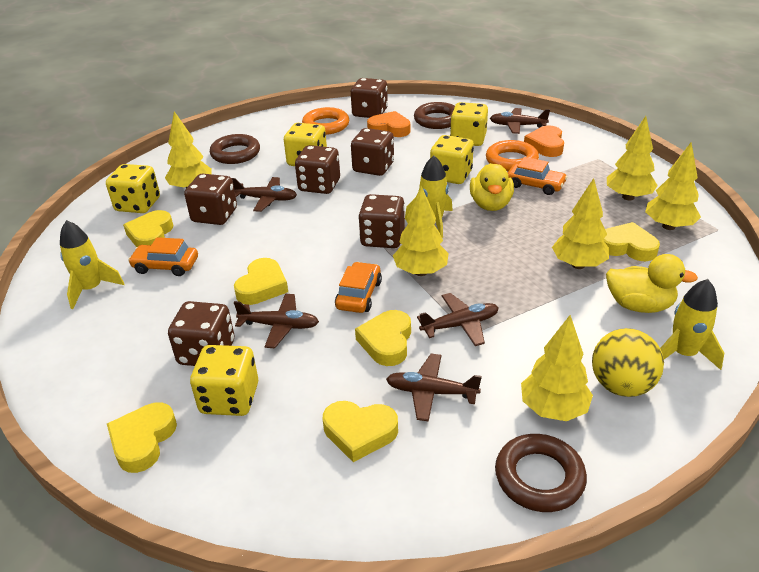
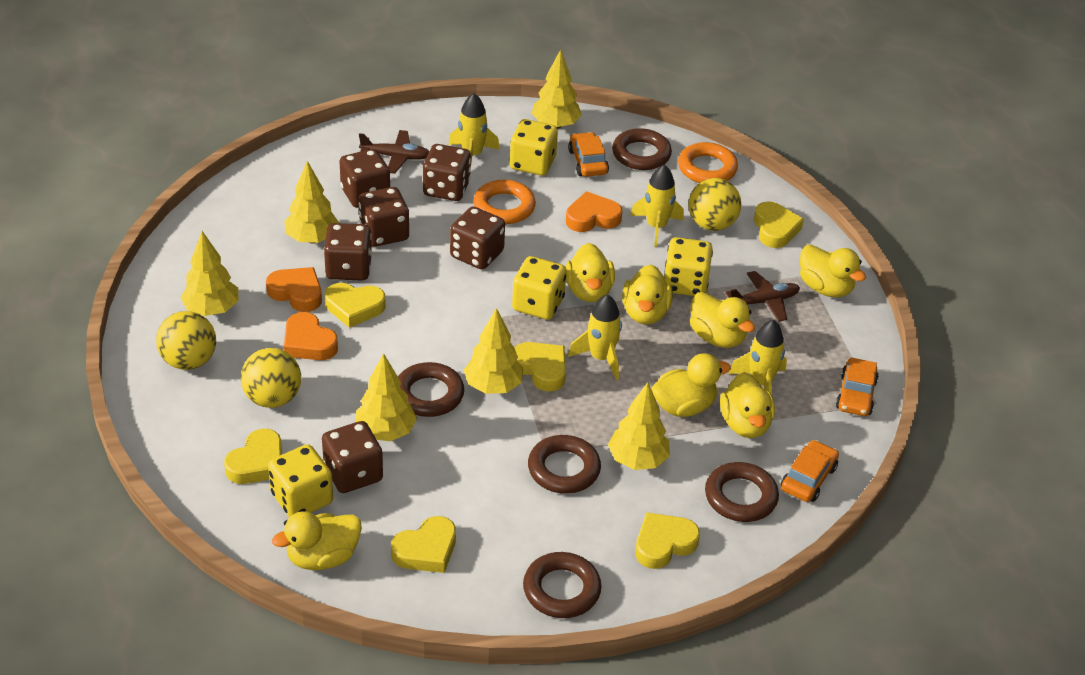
brown plane: 5 -> 2
brown ring: 3 -> 5
orange heart: 2 -> 3
yellow ball: 1 -> 3
yellow dice: 5 -> 4
yellow duck: 2 -> 7
yellow rocket: 3 -> 4

